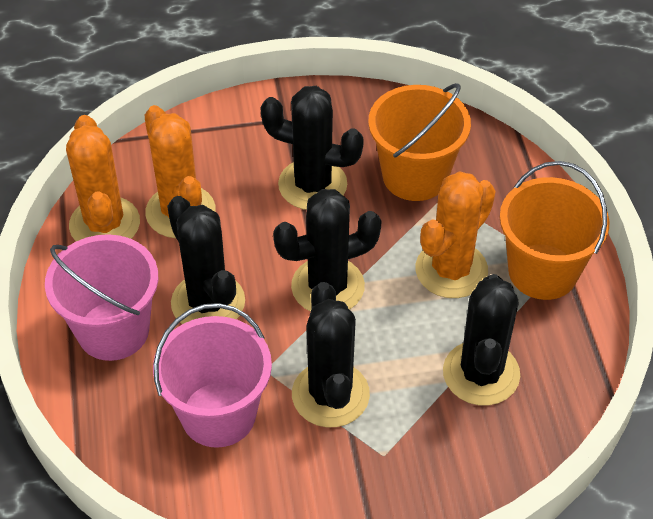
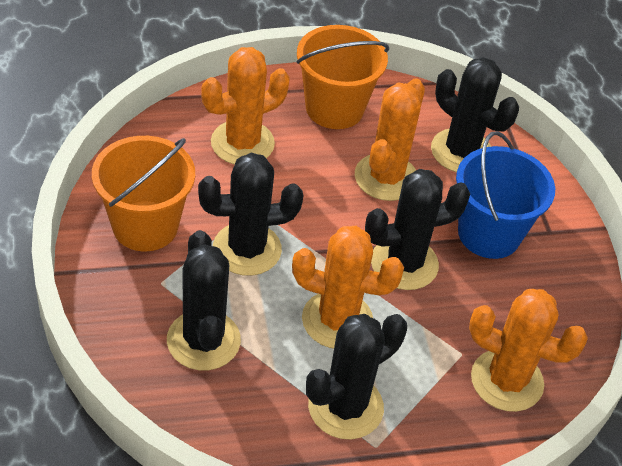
blue bucket: 0 -> 1
orange cactus: 3 -> 4
pink bucket: 2 -> 0

